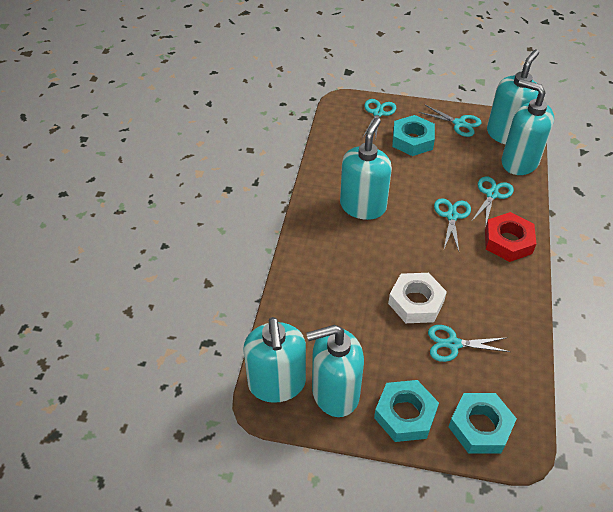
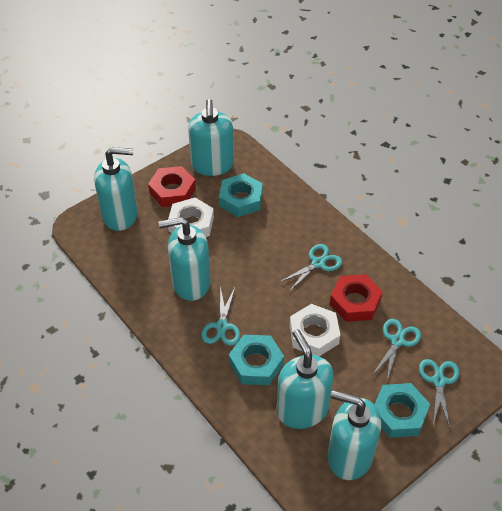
red nut: 1 -> 2
turquoise scissors: 5 -> 4
white nut: 1 -> 2

